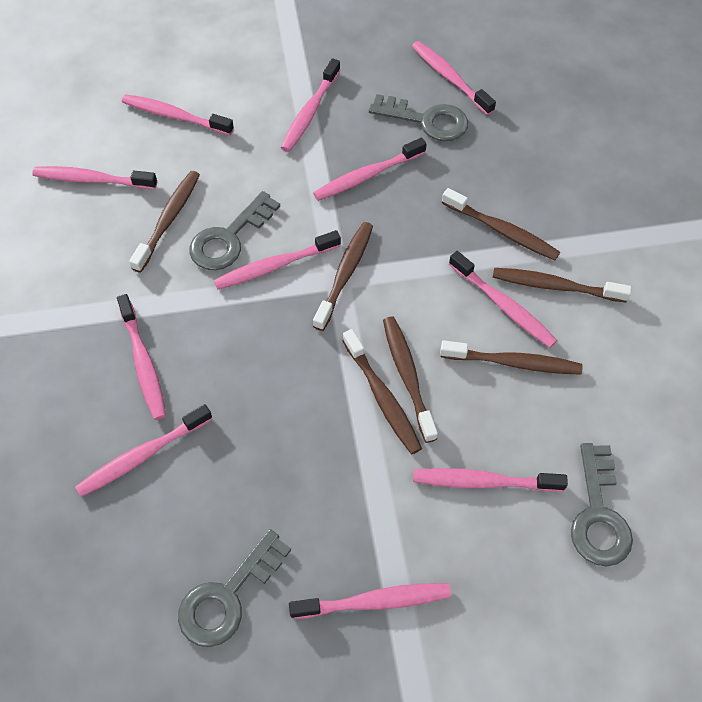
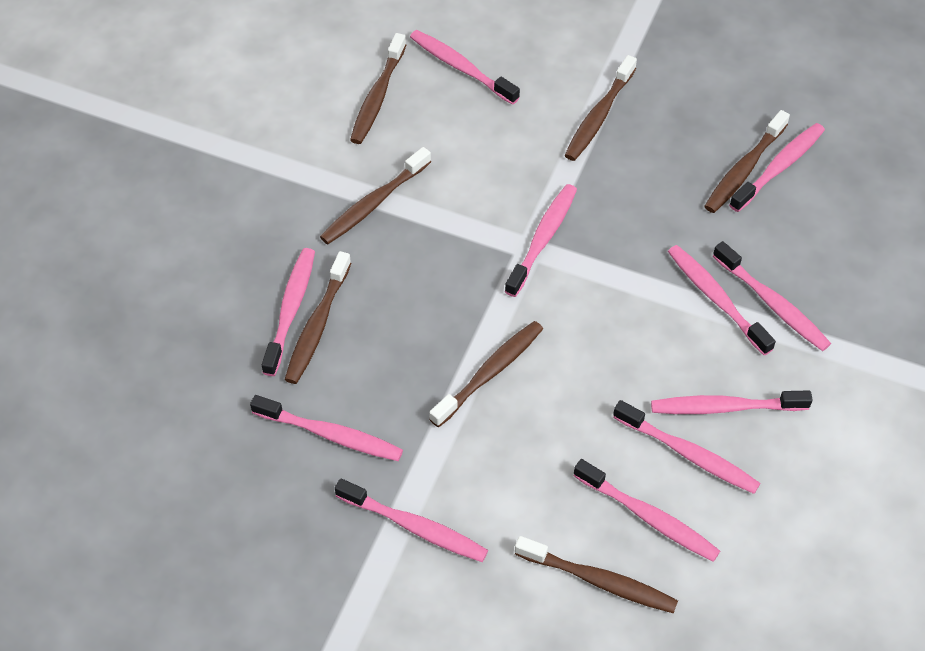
grey key: 4 -> 0

